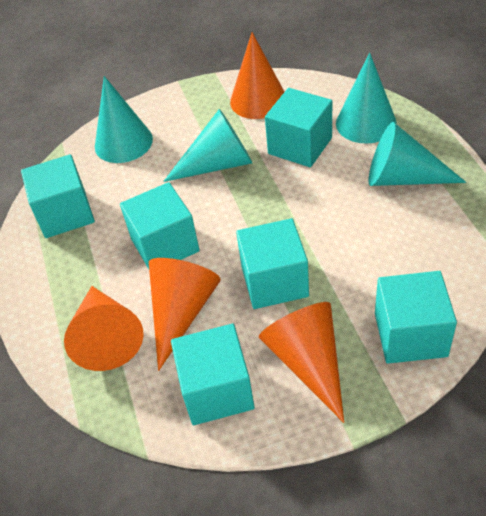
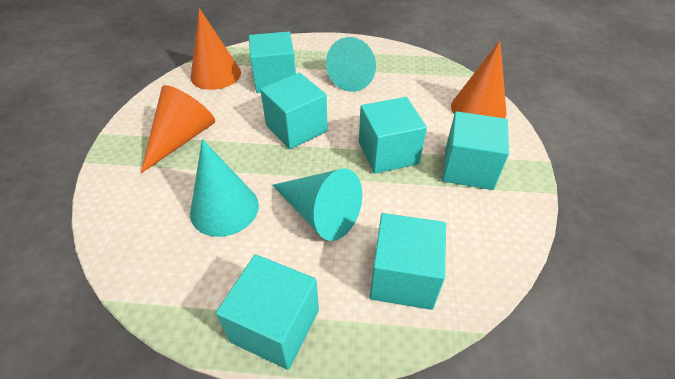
orange cone: 4 -> 3
turquoise cone: 4 -> 3

